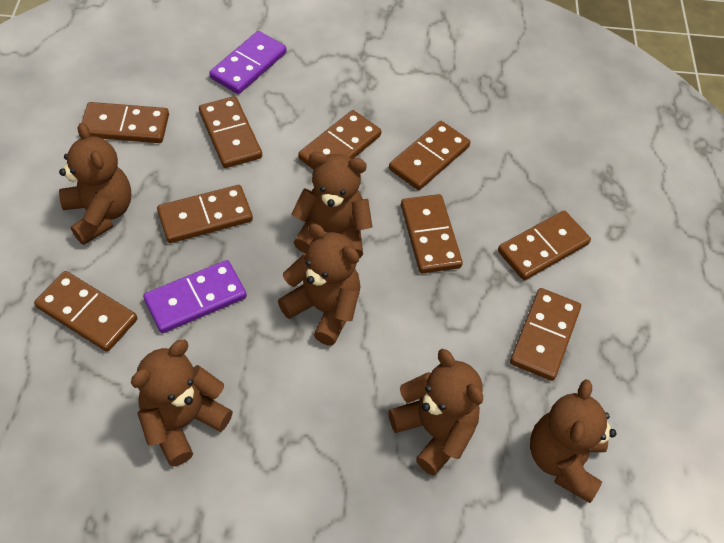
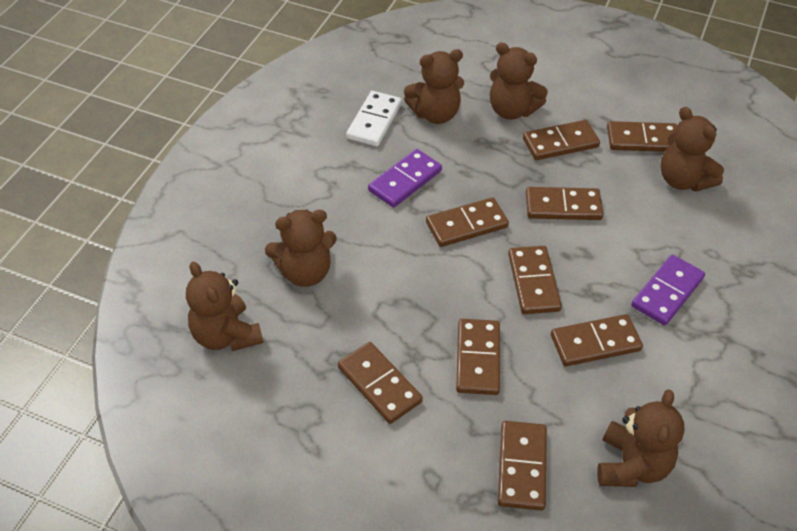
white domino: 0 -> 1

